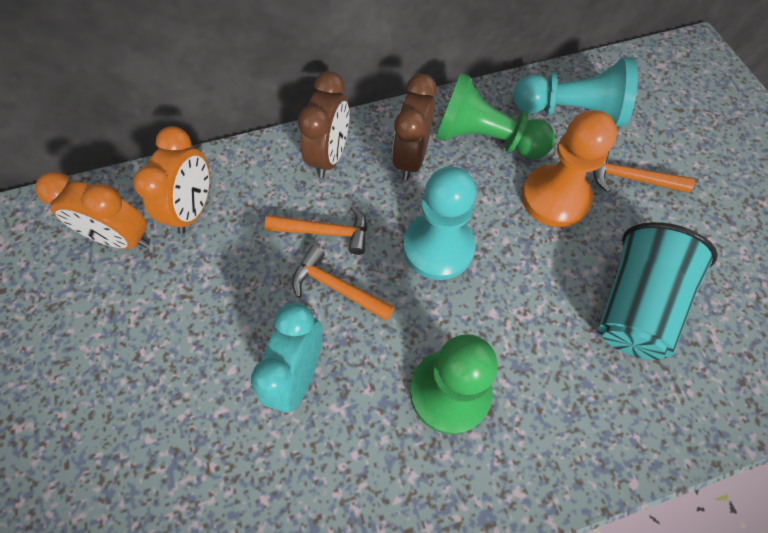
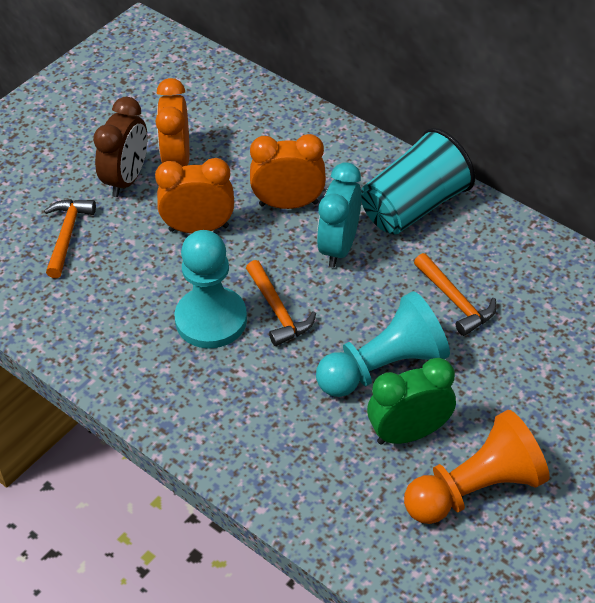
brown clock: 2 -> 1
green clock: 0 -> 1
green pawn: 2 -> 0
orange clock: 2 -> 3

